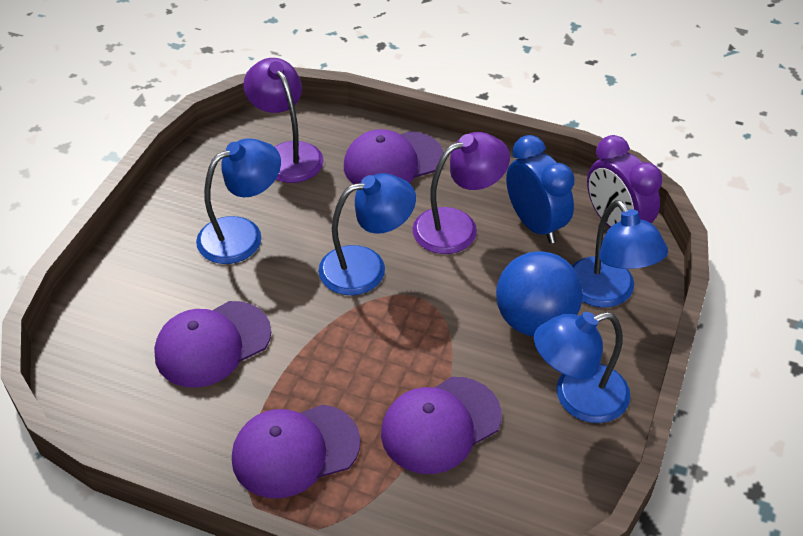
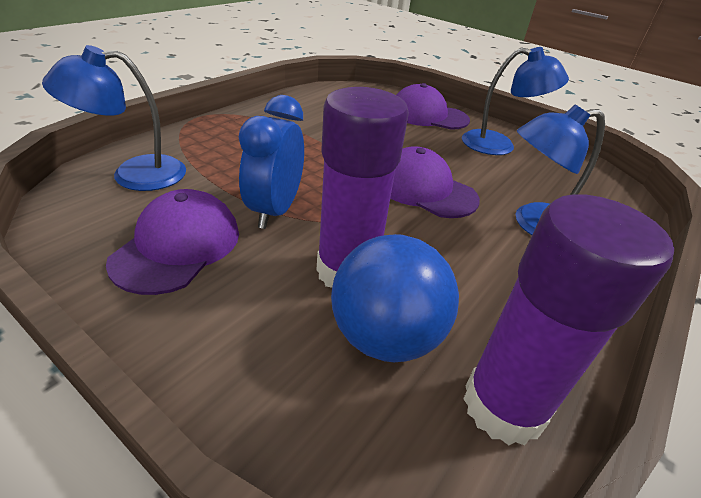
blue lamp: 4 -> 3
purple cap: 4 -> 3
purple clock: 1 -> 0
purple glue stick: 0 -> 2
purple lamp: 2 -> 0

